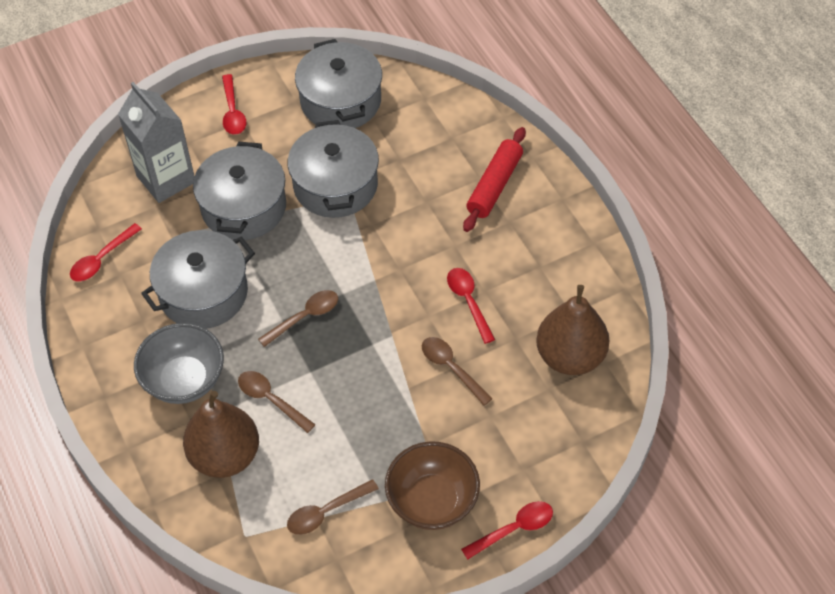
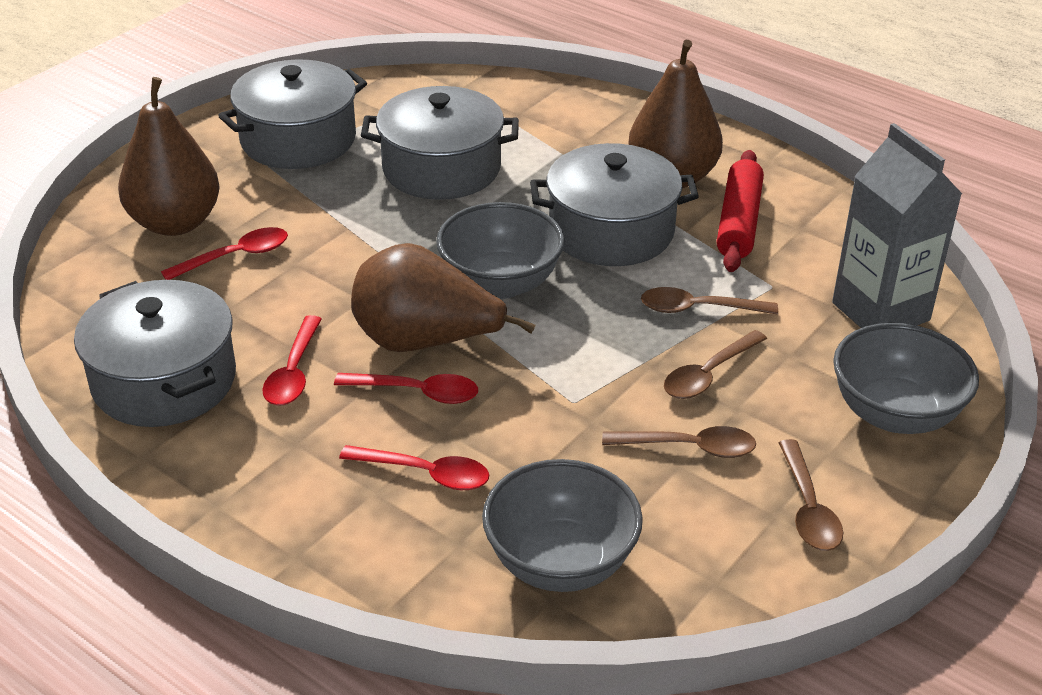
brown bowl: 1 -> 0
brown pear: 2 -> 3
grey bowl: 1 -> 3

